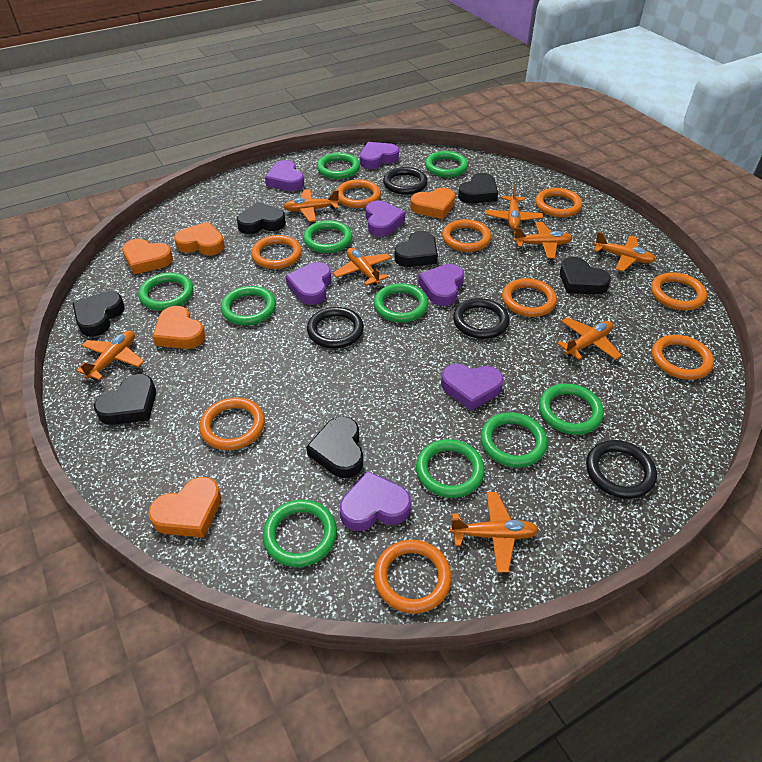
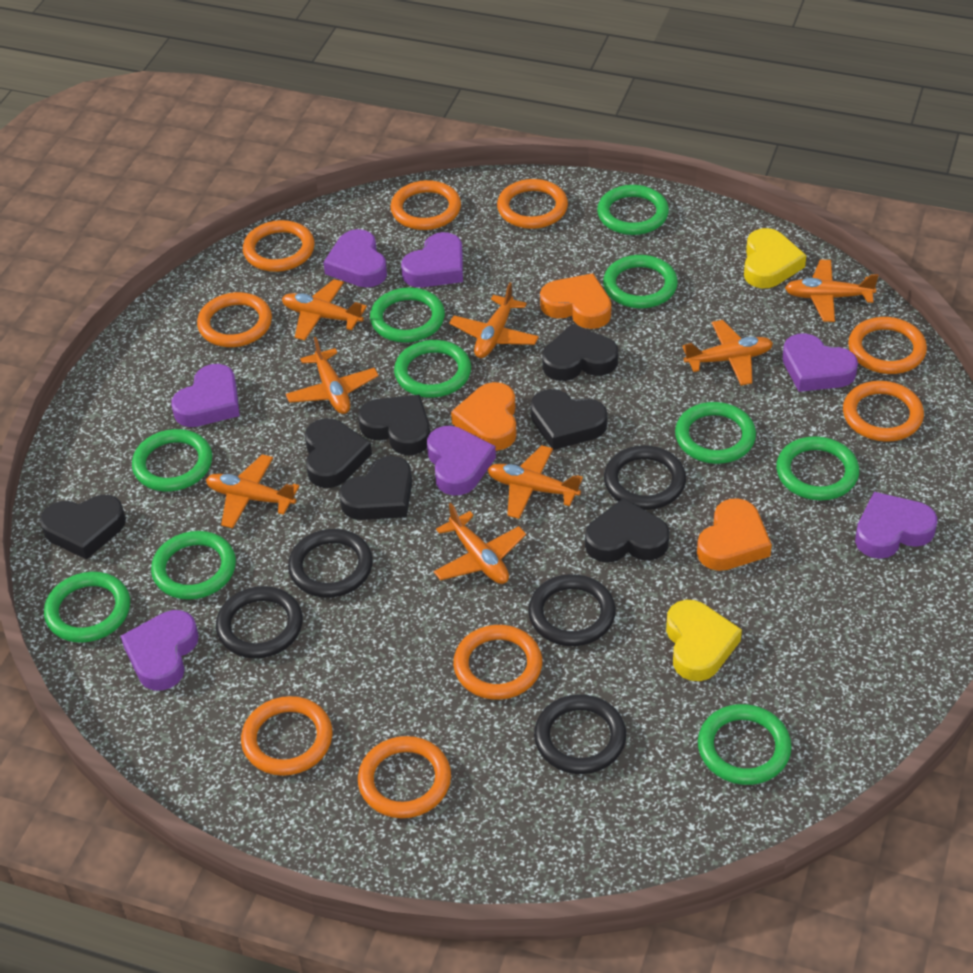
black ring: 4 -> 5
orange heart: 5 -> 3
yellow heart: 0 -> 2

